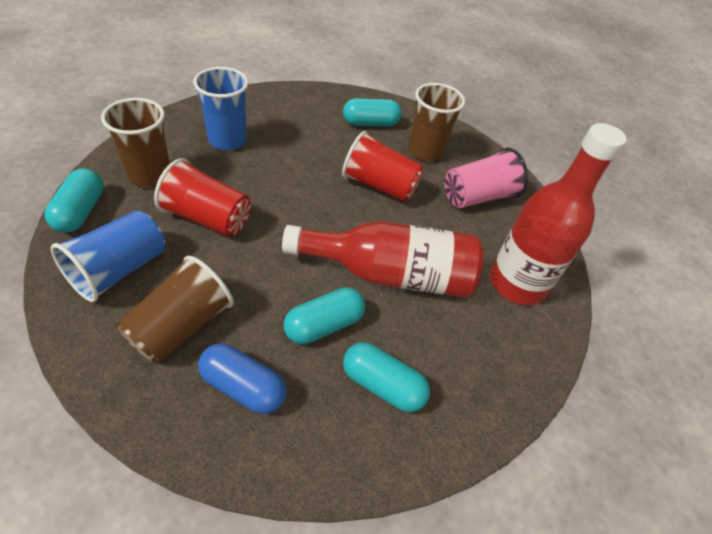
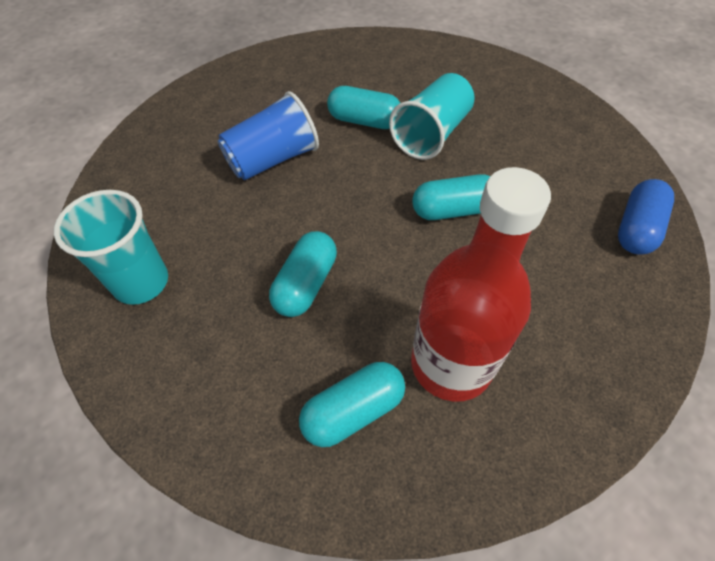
blue cup: 2 -> 1
brown cup: 3 -> 0
pink cup: 1 -> 0
red bottle: 2 -> 1
red cup: 2 -> 0
turquoise cup: 0 -> 2

